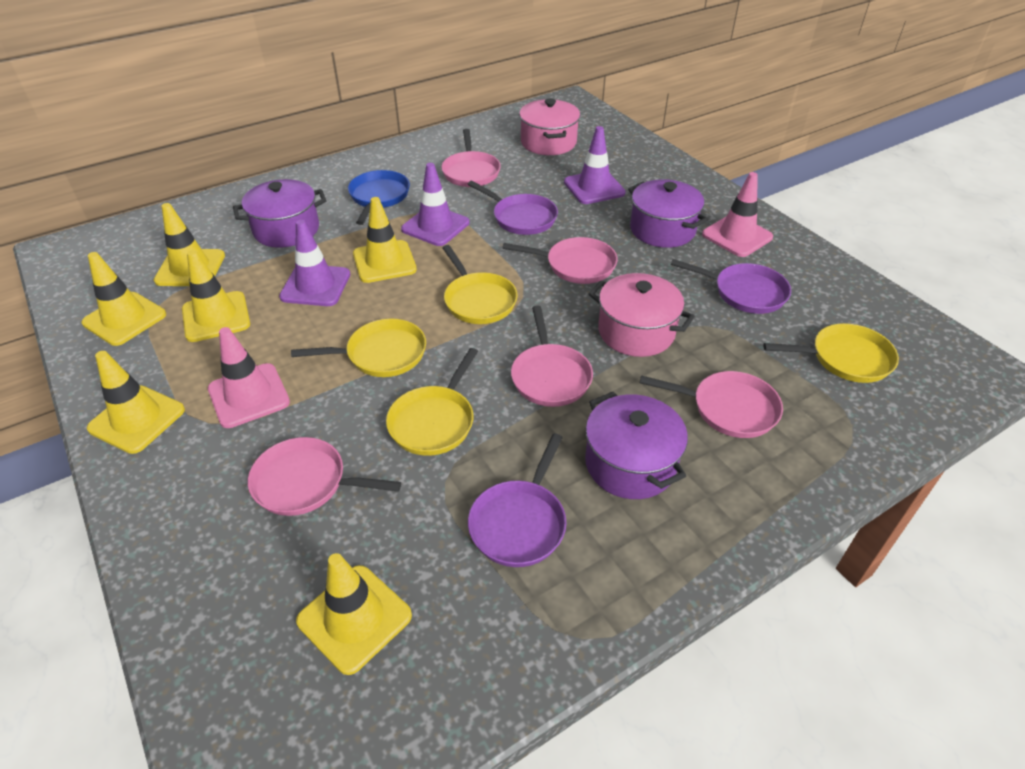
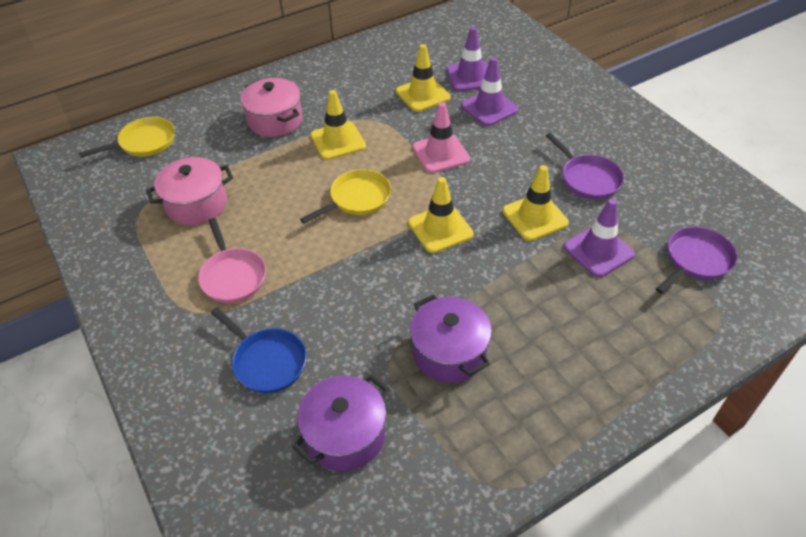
pink pan: 5 -> 1
pink traffic cone: 2 -> 1
purple pan: 3 -> 2
purple pot: 3 -> 2
yellow pan: 4 -> 2
yellow traffic cone: 6 -> 4

